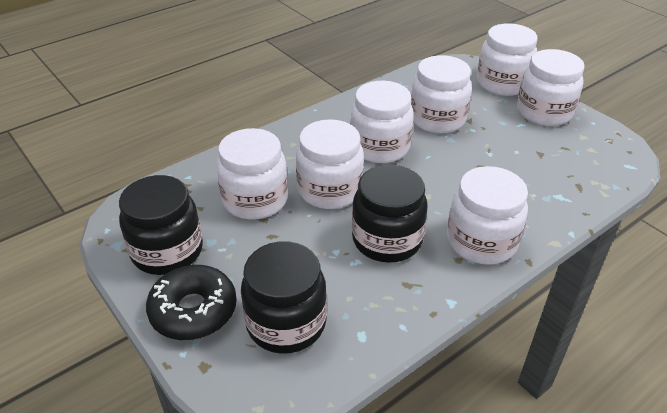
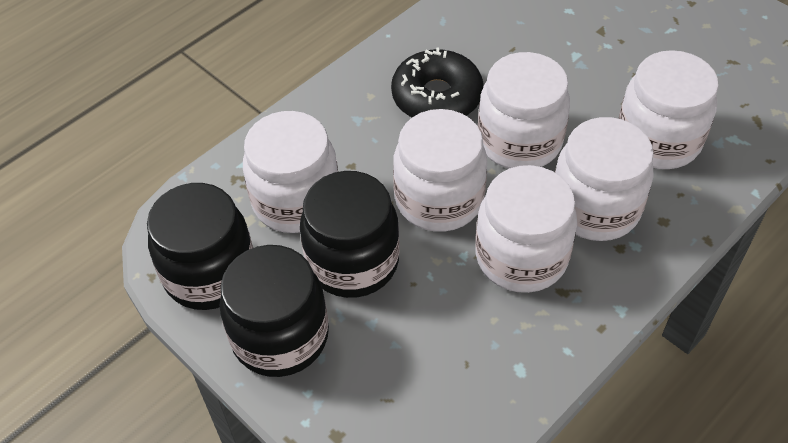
white jar: 7 -> 6

